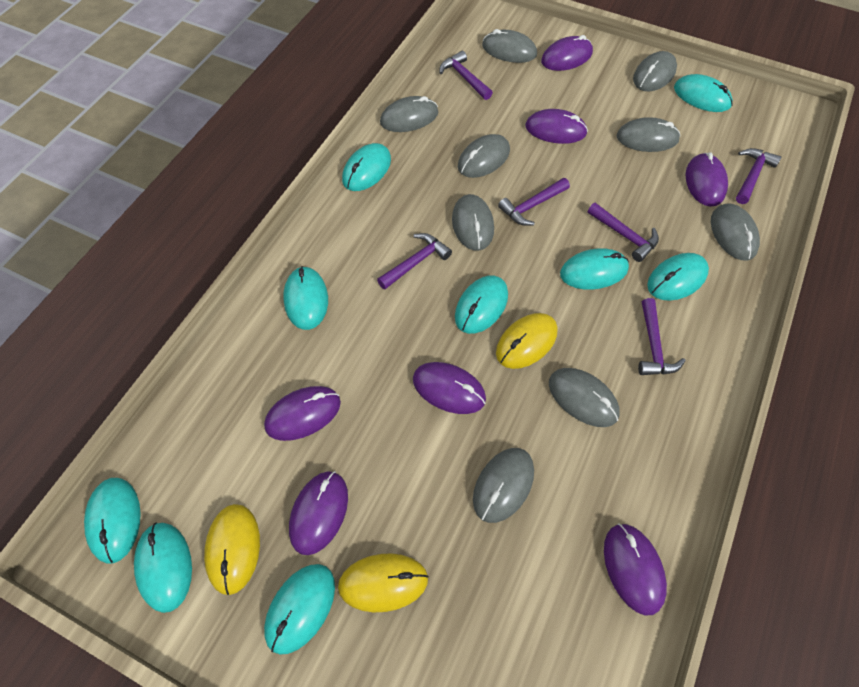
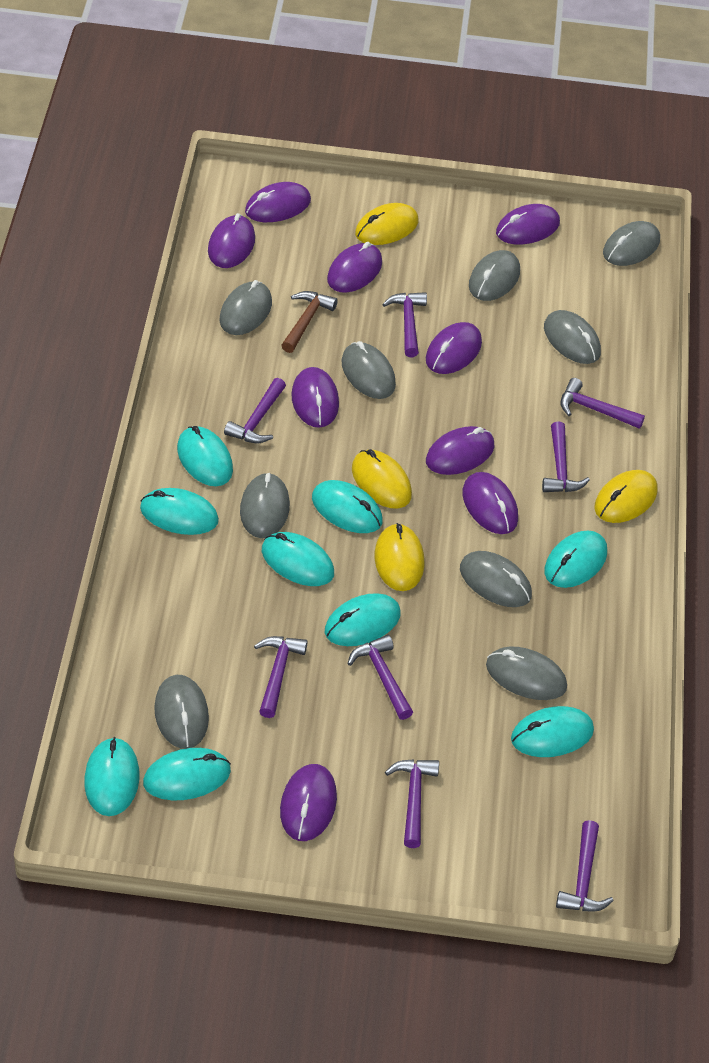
brown hammer: 0 -> 1
purple hammer: 6 -> 8
purple mouse: 7 -> 9
yellow mouse: 3 -> 4

